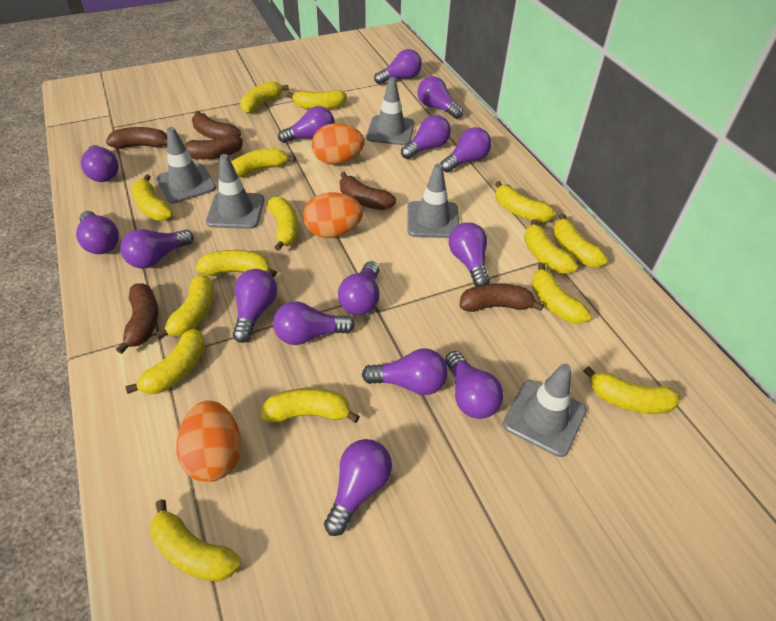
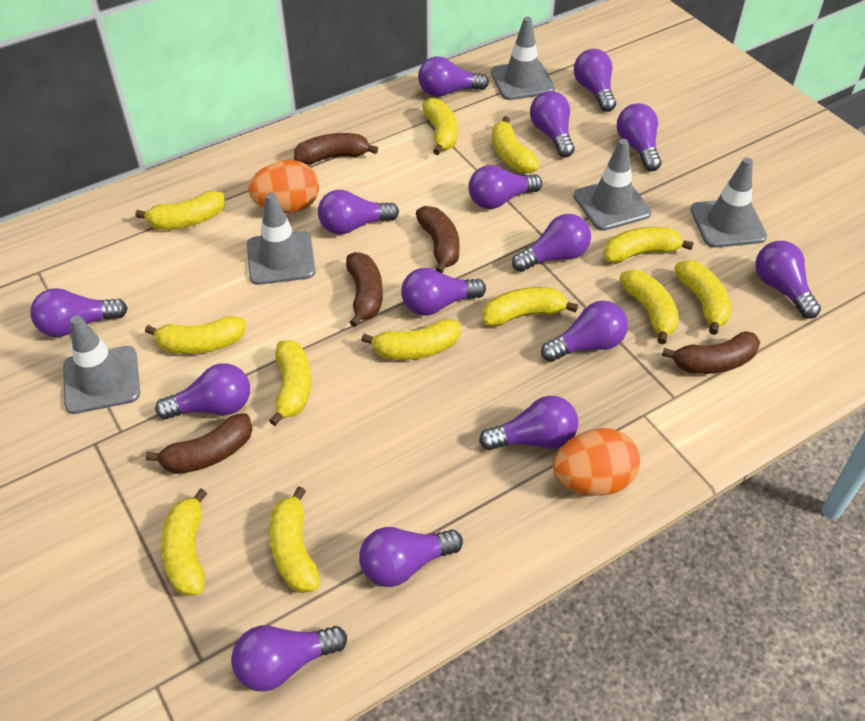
brown banana: 6 -> 5
orange egg: 3 -> 2
yellow banana: 15 -> 12

